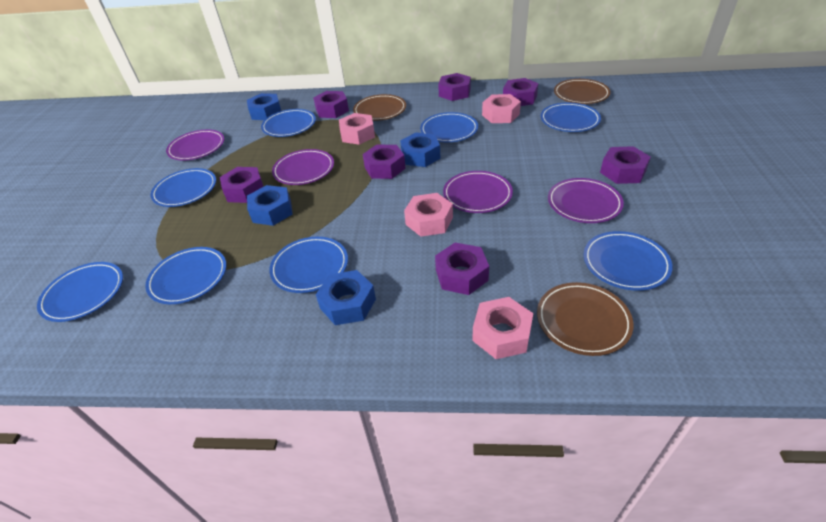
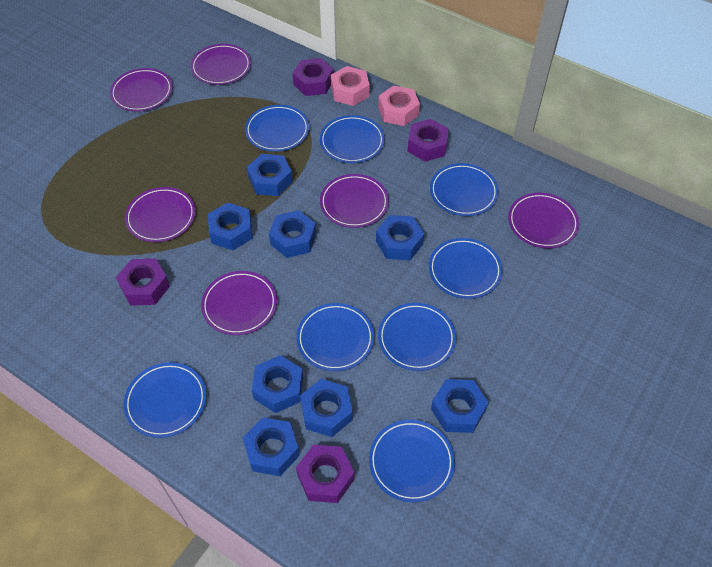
blue nut: 4 -> 8
brown plate: 3 -> 0
pink nut: 4 -> 2
purple nut: 7 -> 4
purple plate: 4 -> 6

